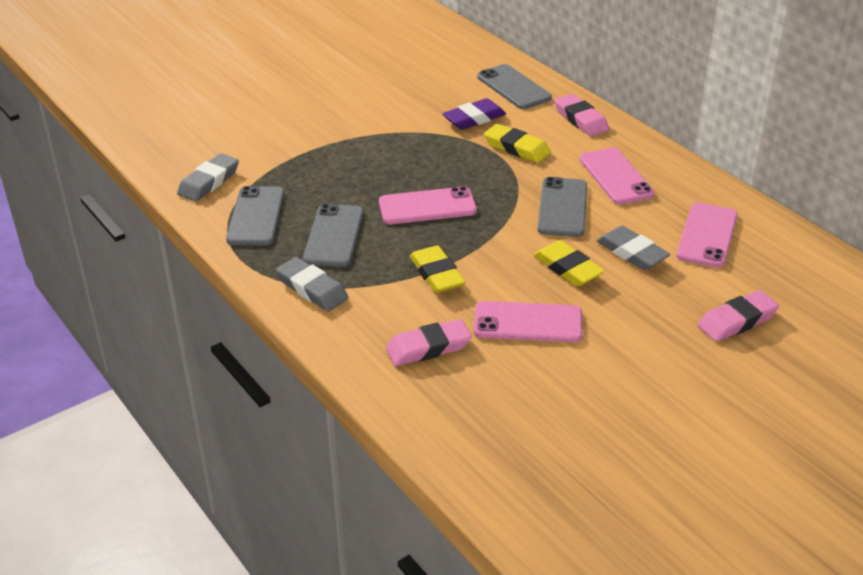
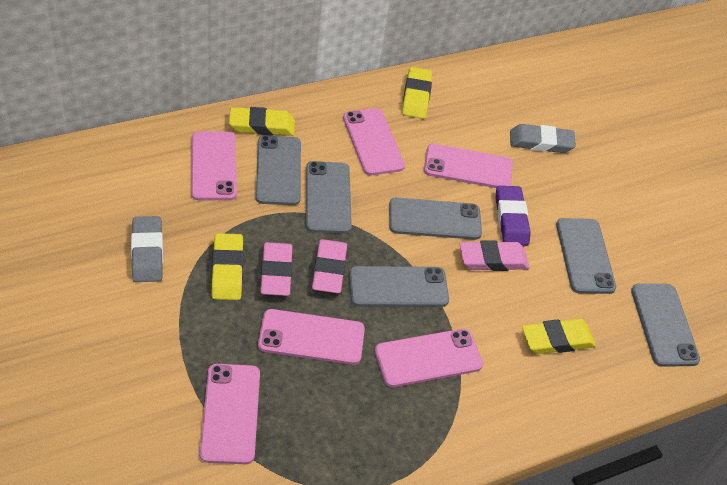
grey eraser: 3 -> 2
grey phone: 4 -> 6
pink phone: 4 -> 6
yellow eraser: 3 -> 4

